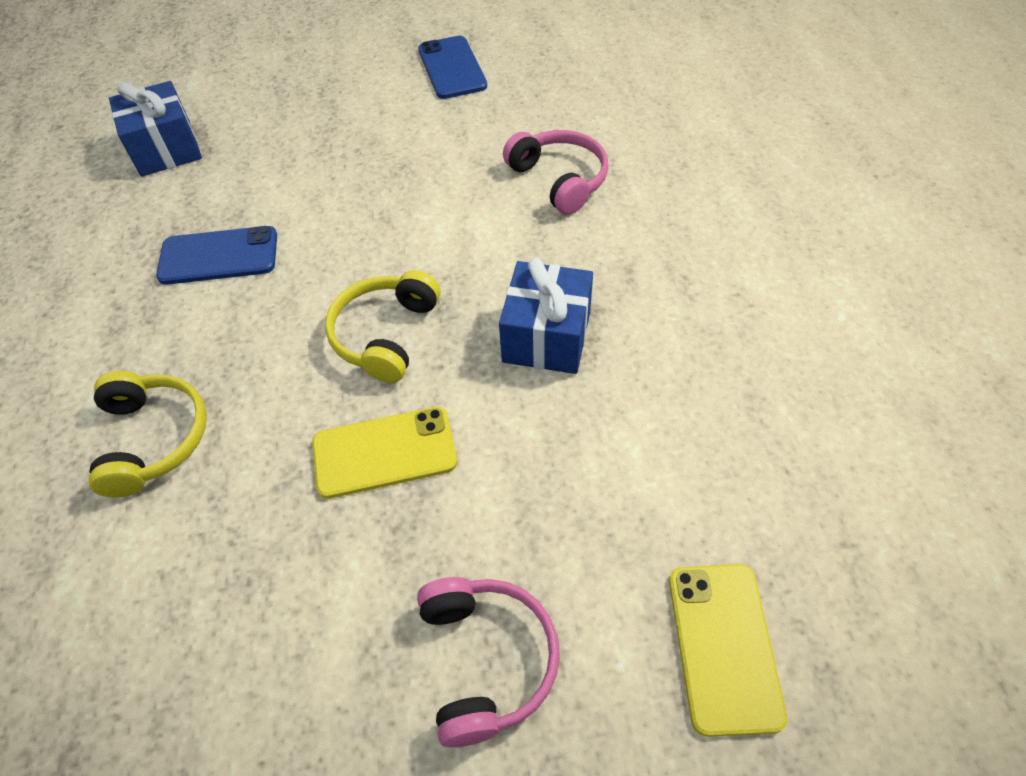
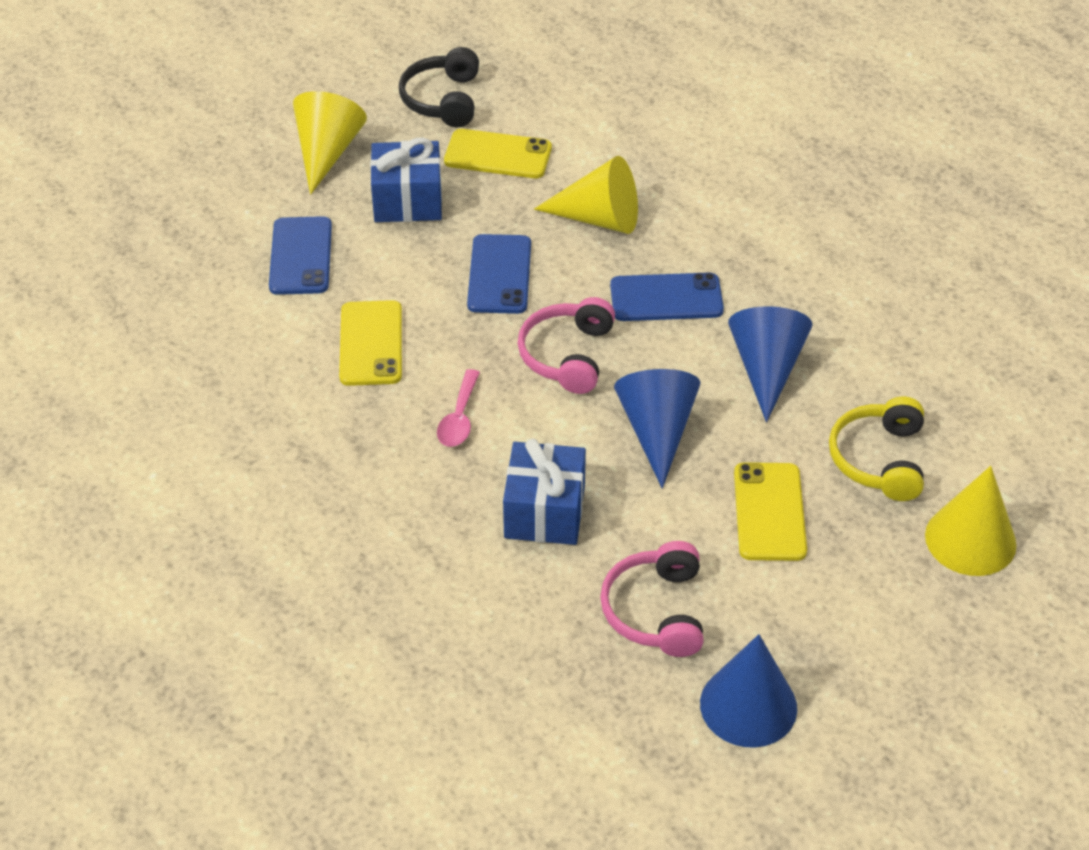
black headphones: 0 -> 1
blue cone: 0 -> 3
blue phone: 2 -> 3
pink spoon: 0 -> 1
yellow cone: 0 -> 3
yellow headphones: 2 -> 1
yellow phone: 2 -> 3

